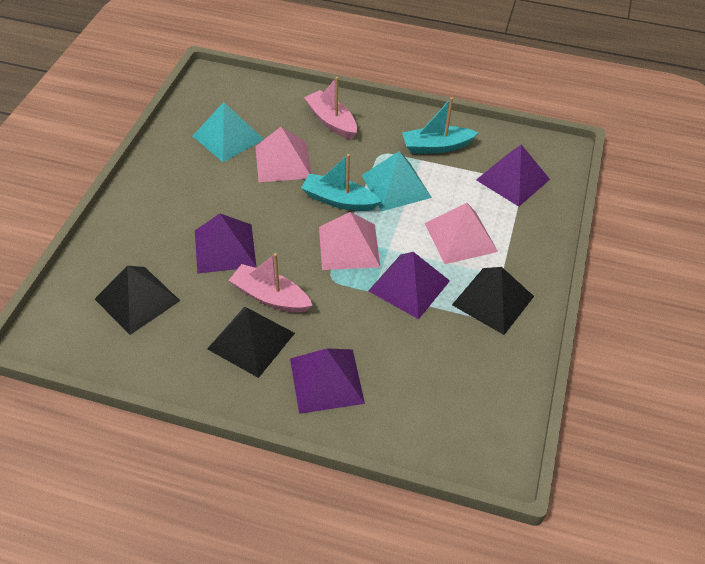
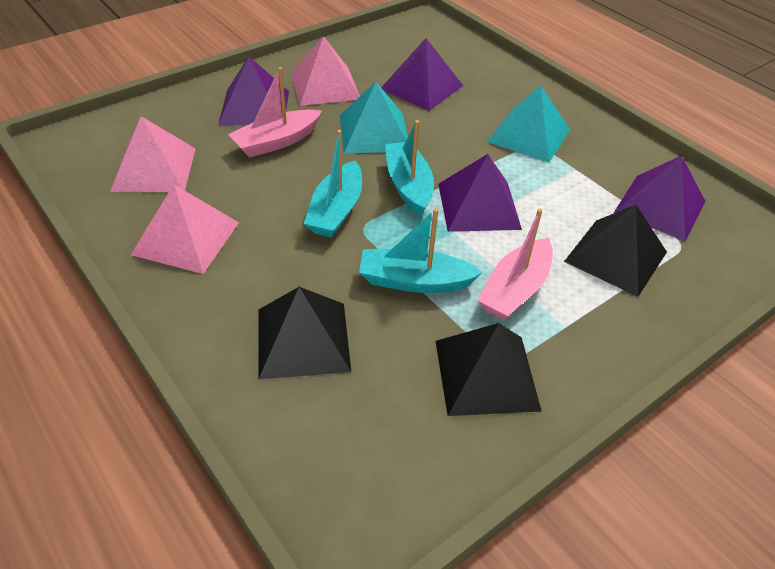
turquoise boat: 2 -> 3

